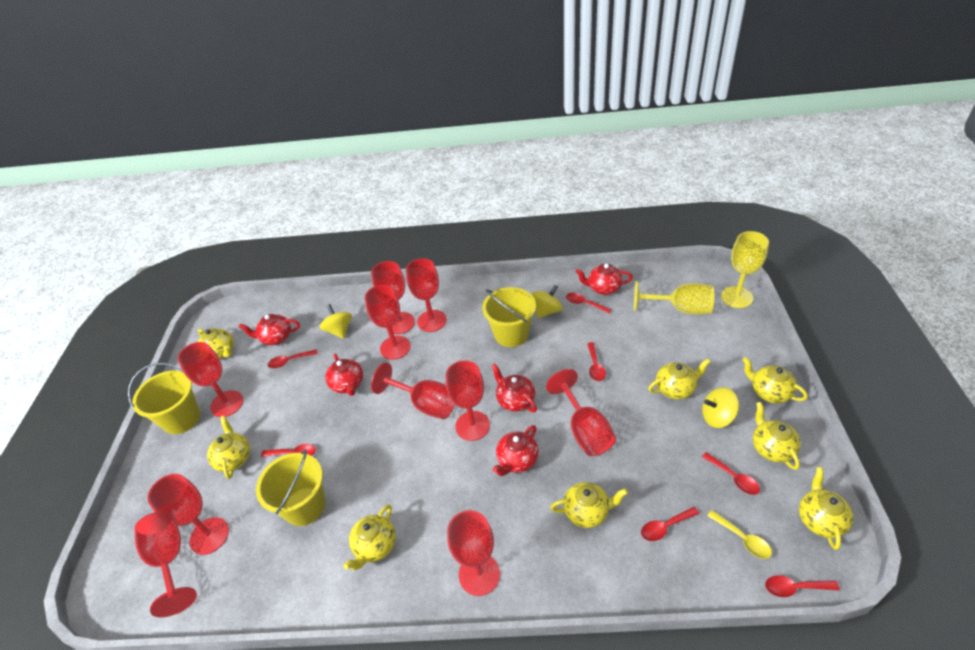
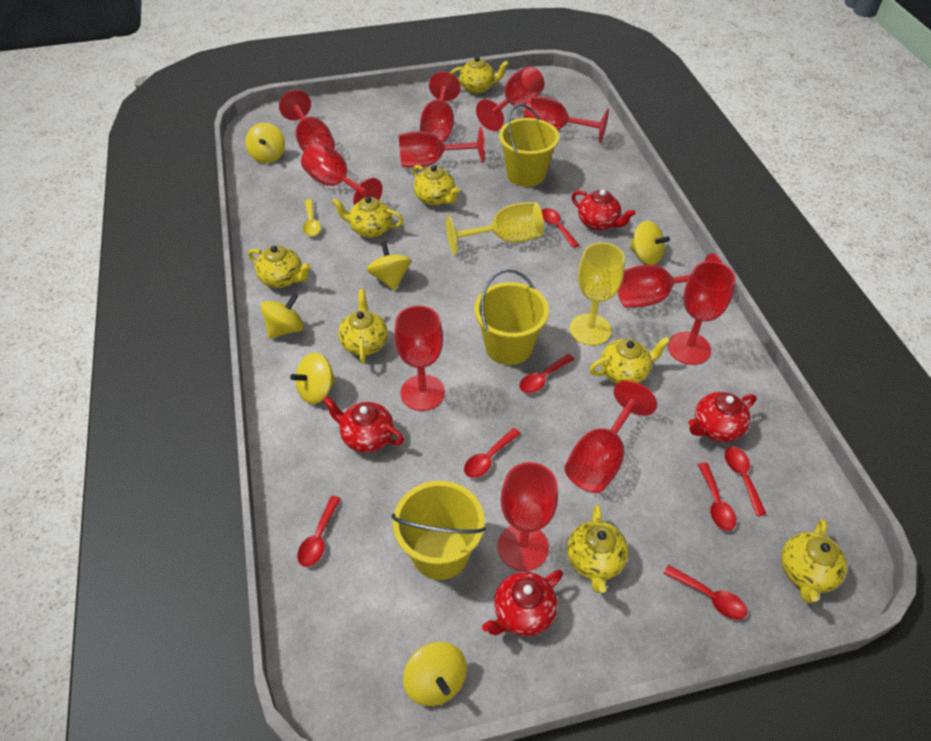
red goblet: 10 -> 11
red teapot: 5 -> 4
yellow spinning top: 3 -> 6

